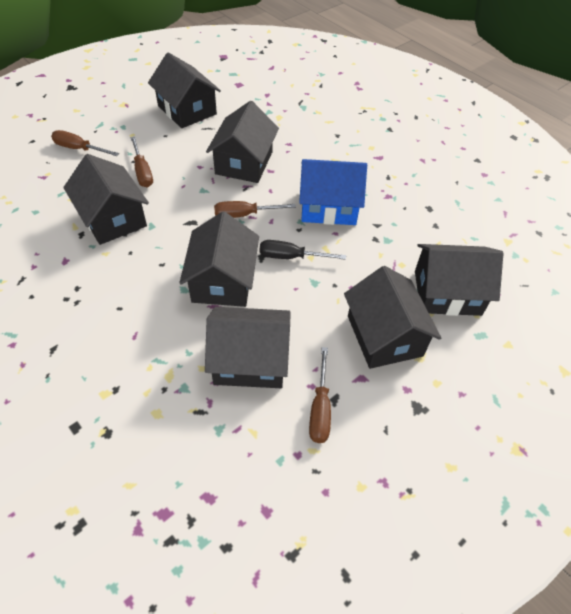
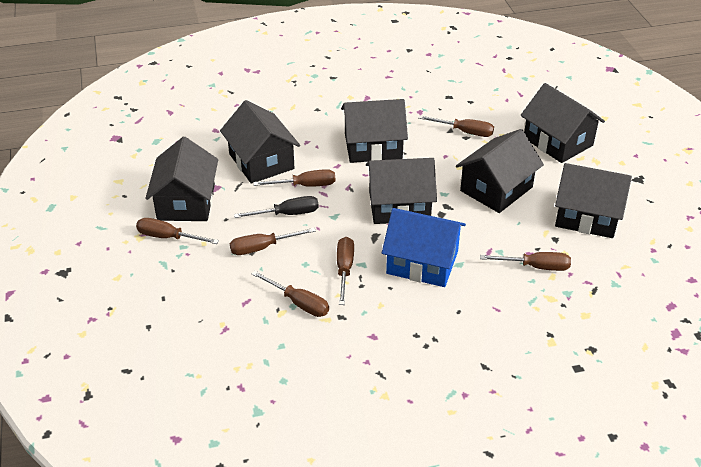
brown screwdriver: 4 -> 7

